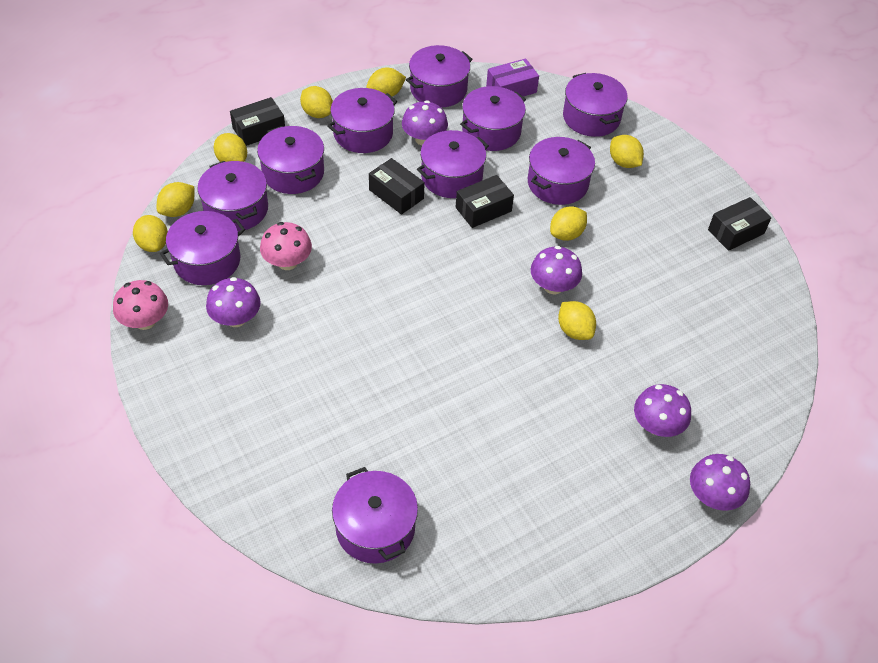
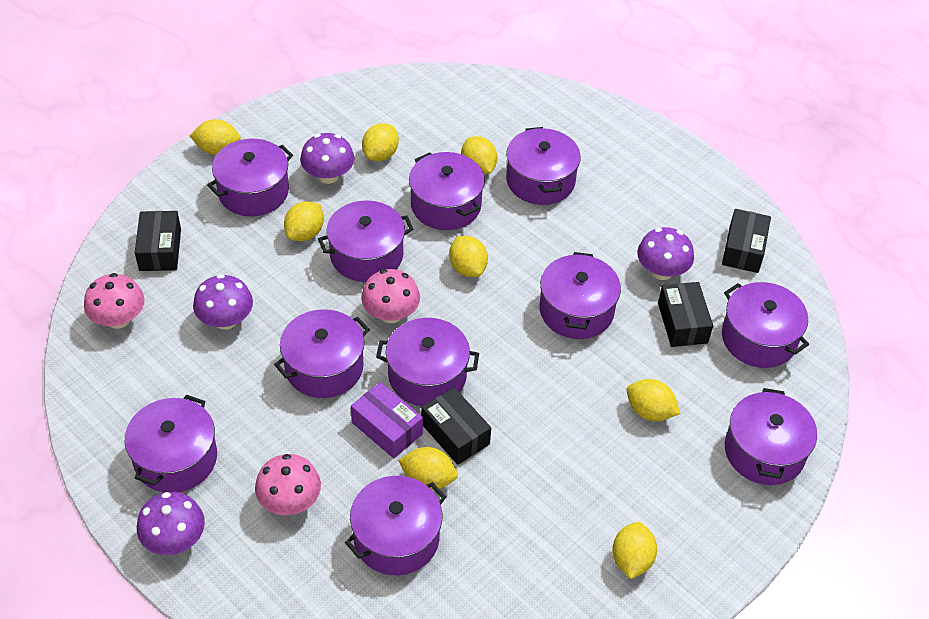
pink mushroom: 2 -> 3
purple mushroom: 5 -> 4
purple pot: 10 -> 11

